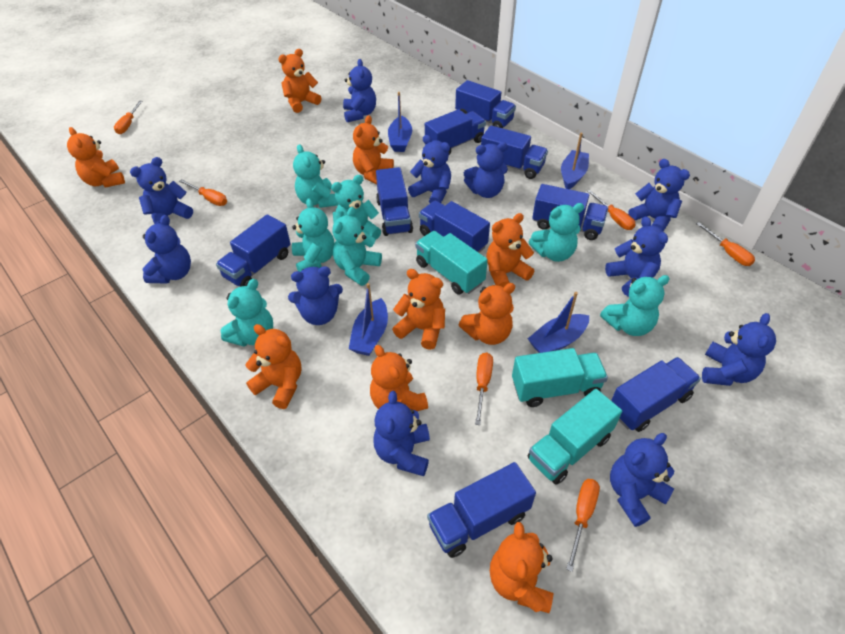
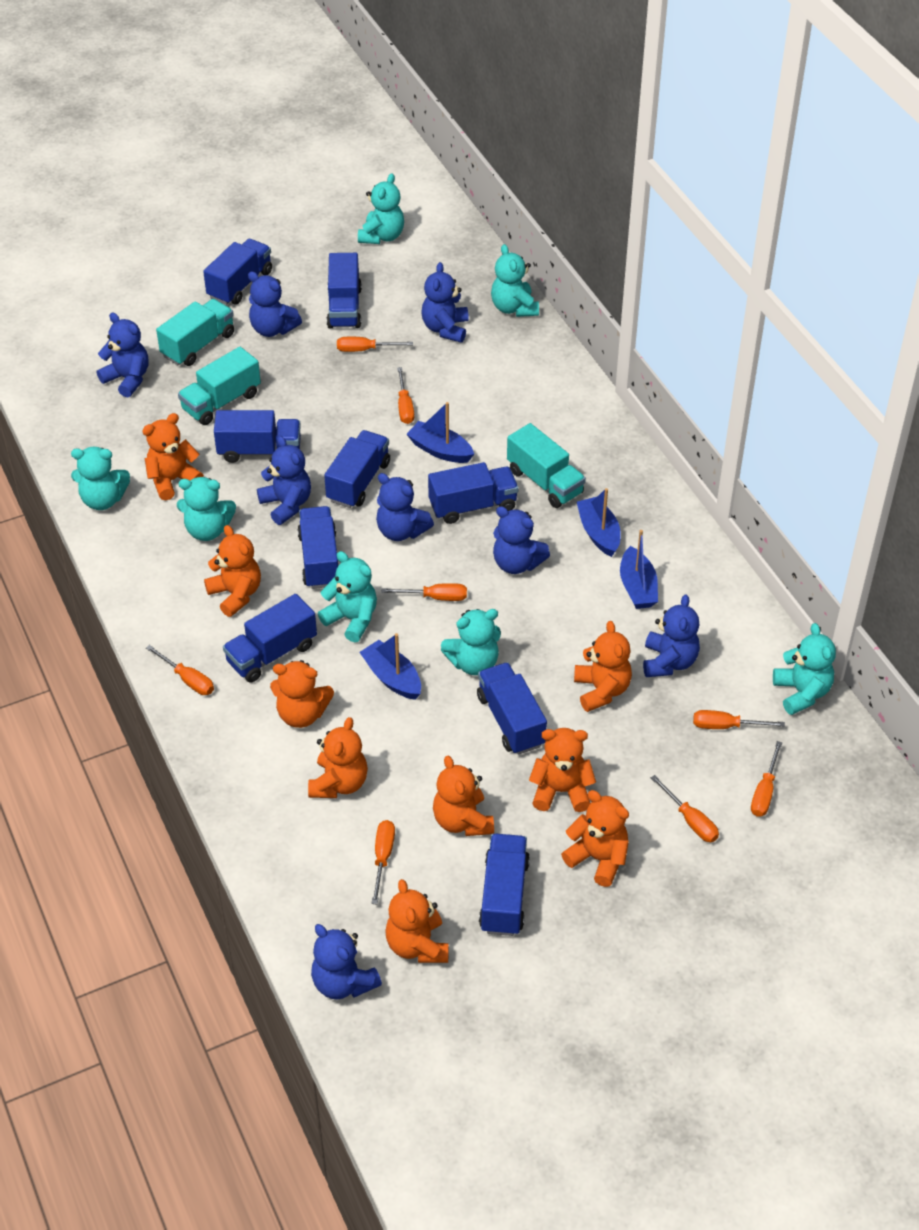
blue teddy bear: 11 -> 8
orange screwdriver: 6 -> 8

